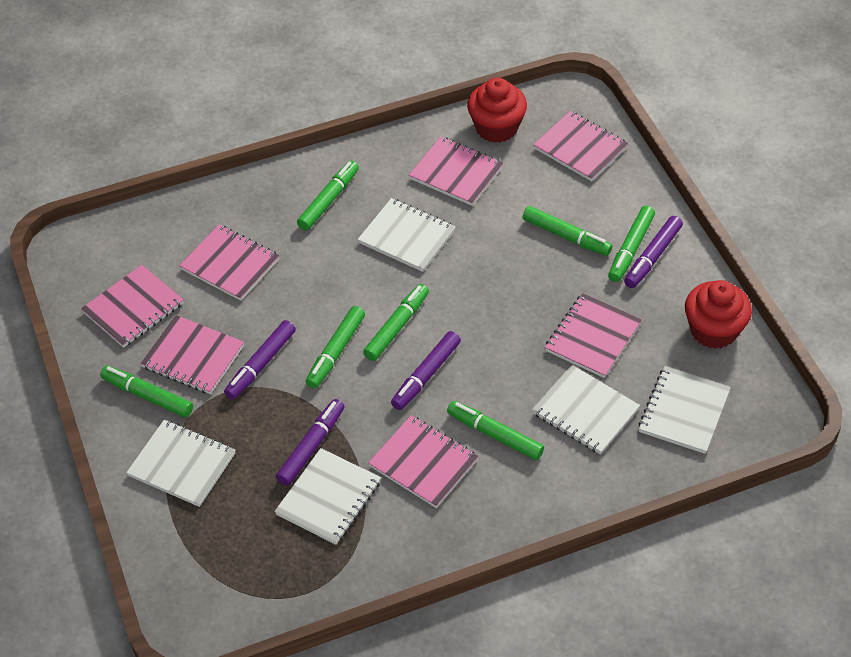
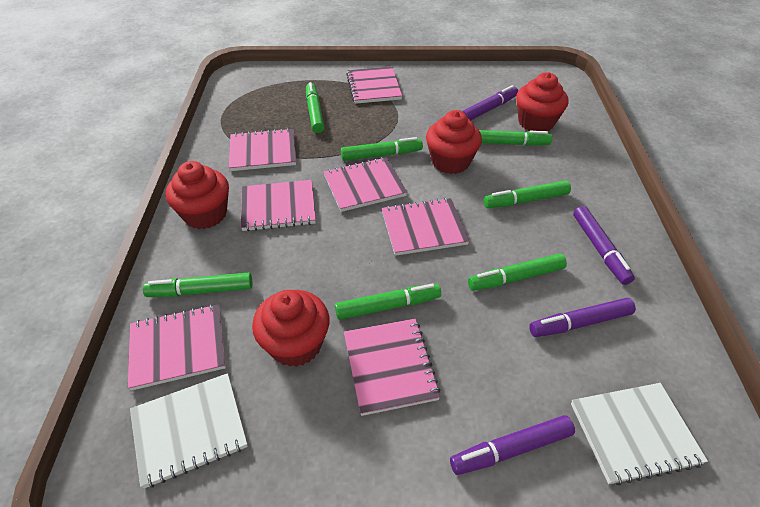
red cupcake: 2 -> 4
white notebook: 5 -> 2

